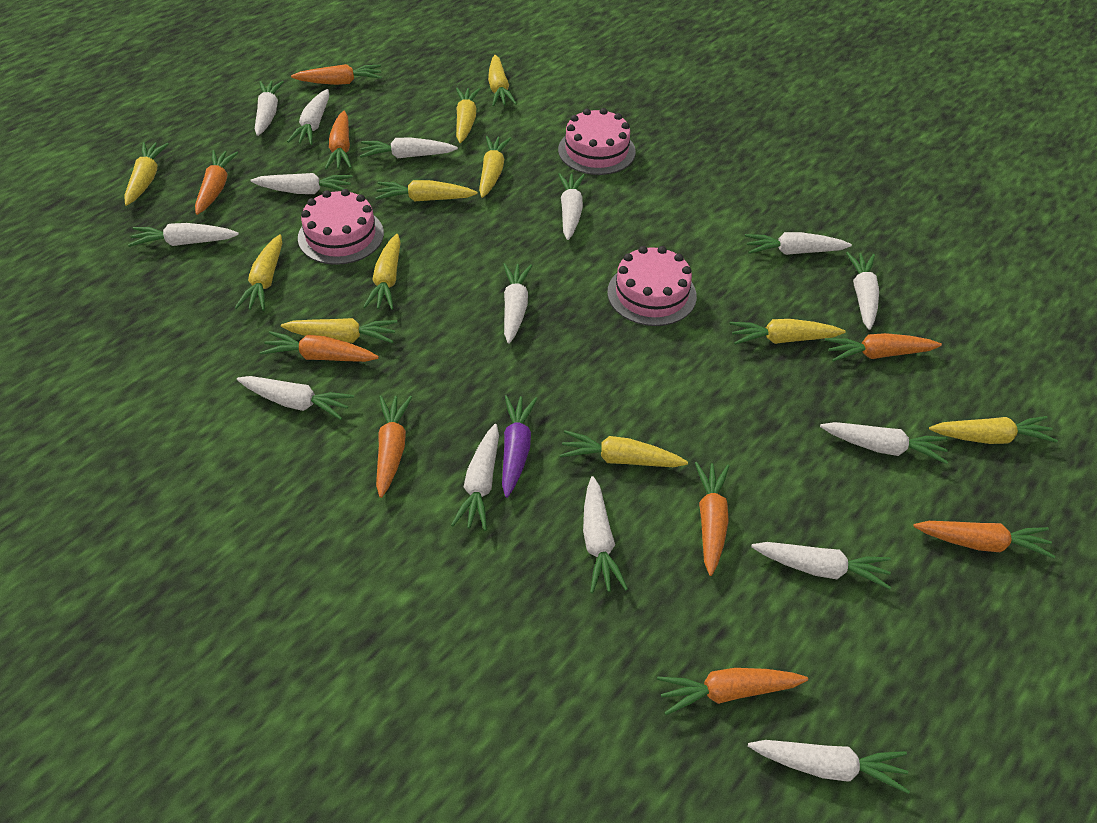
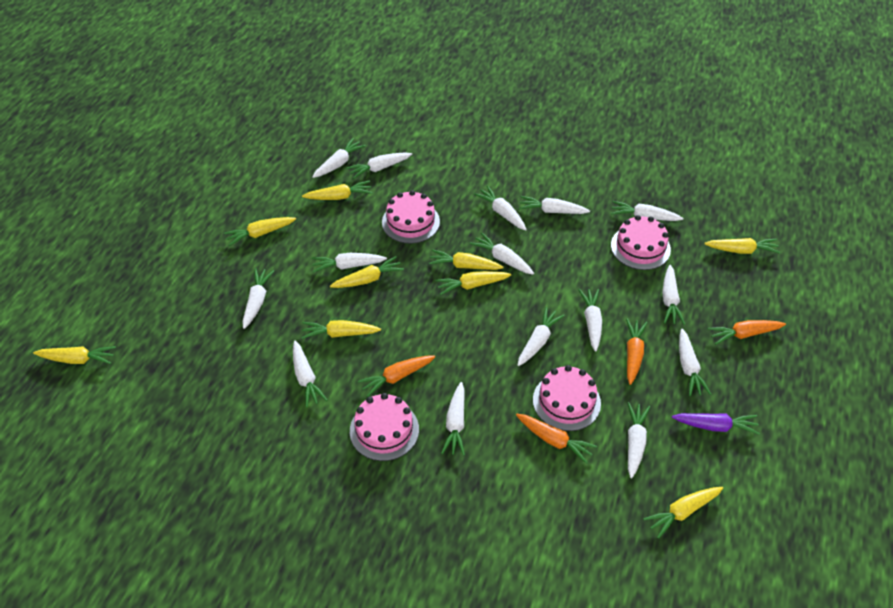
orange carrot: 9 -> 4
pink cake: 3 -> 4
yellow carrot: 11 -> 9

